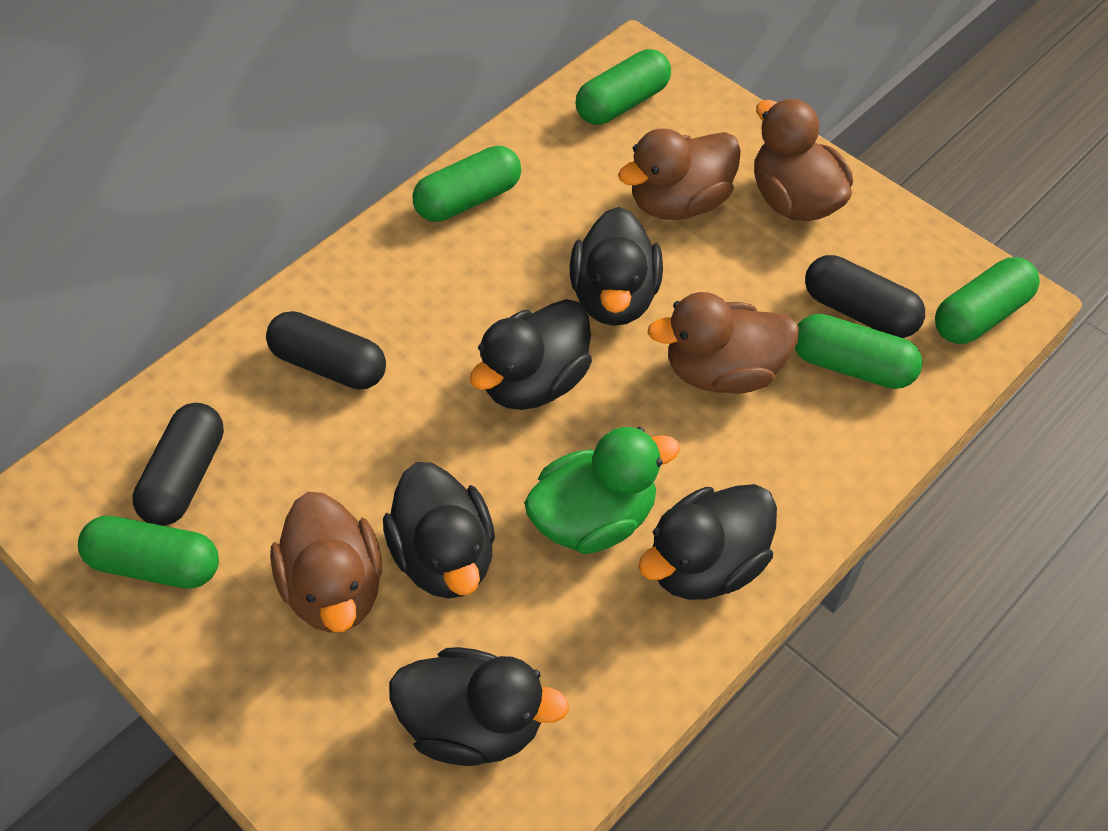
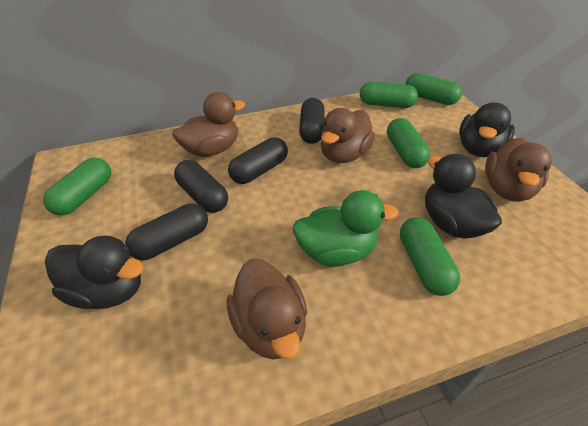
black capsule: 3 -> 4
black duck: 5 -> 3

